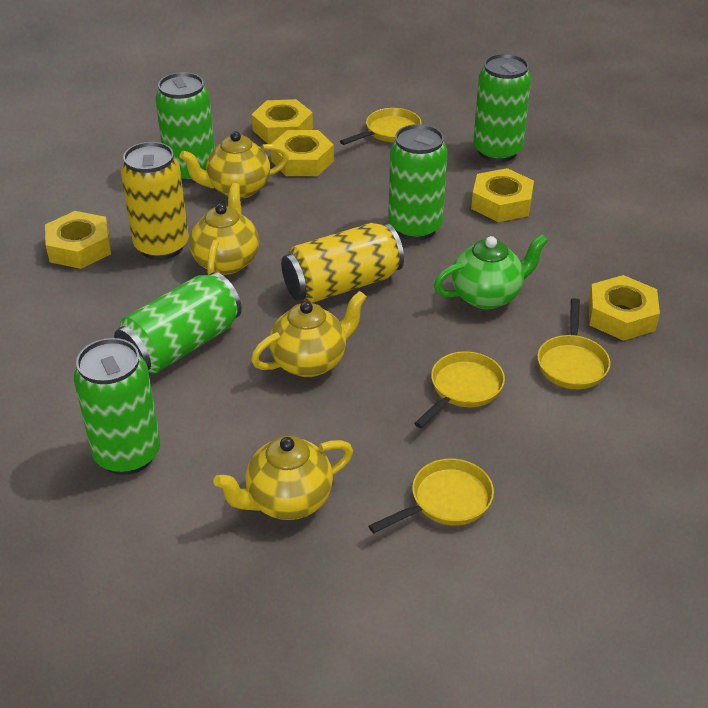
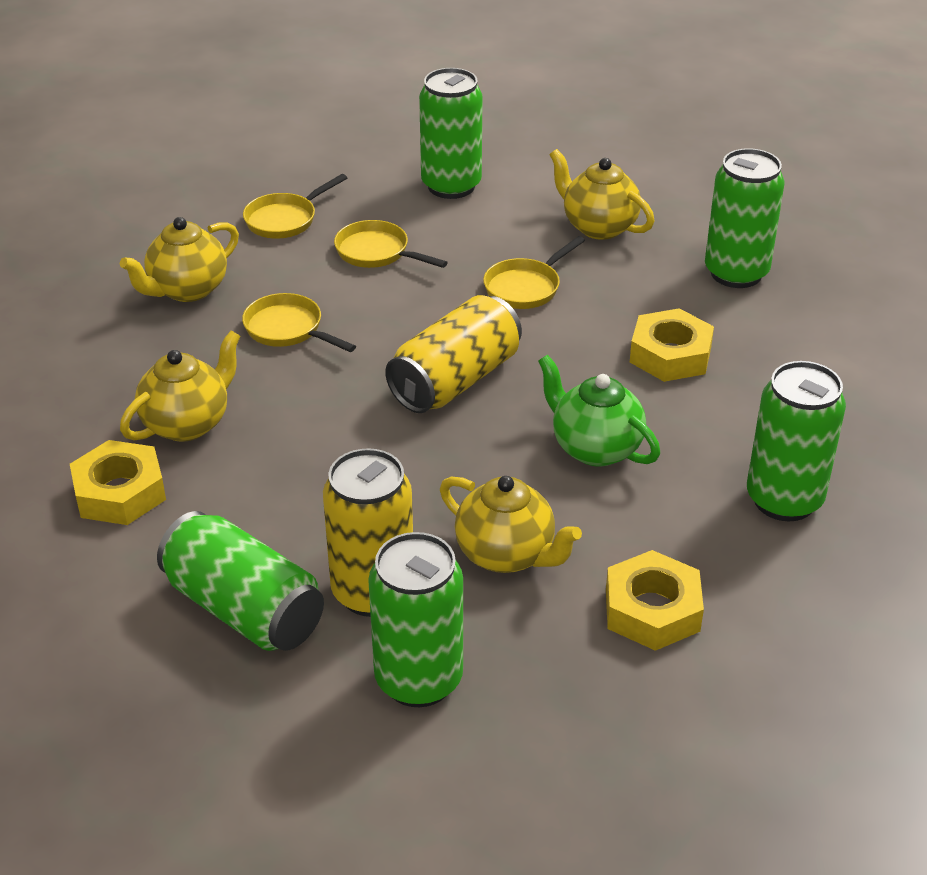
yellow nut: 5 -> 3

